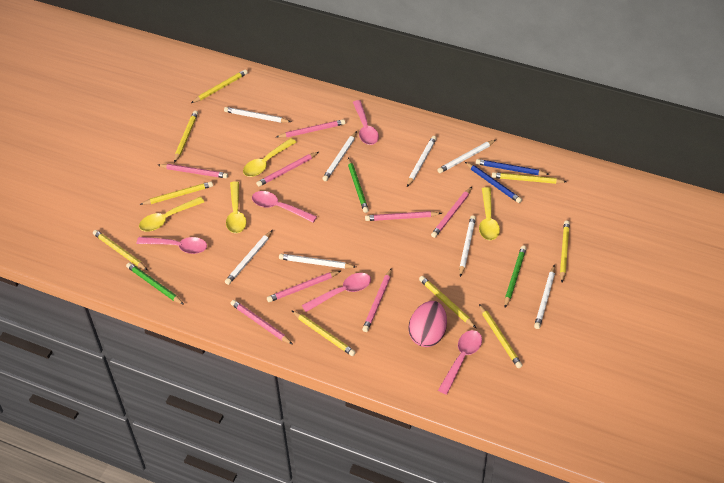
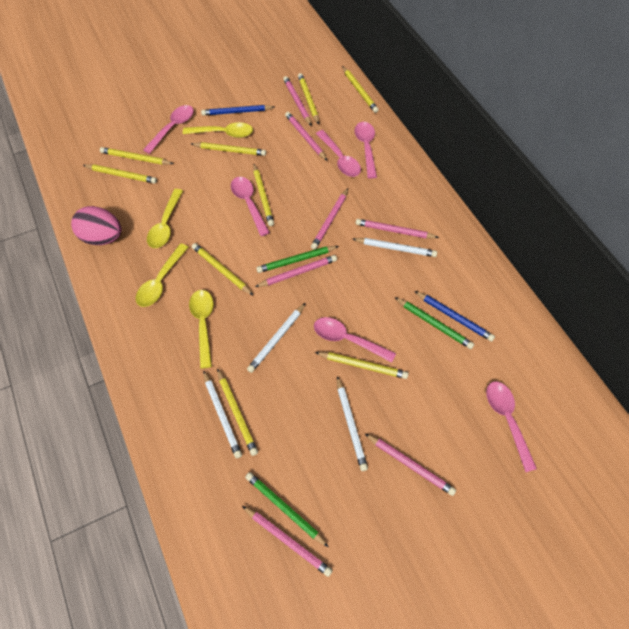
pink pencil: 8 -> 7
pink spoon: 5 -> 6
white pencil: 8 -> 4

